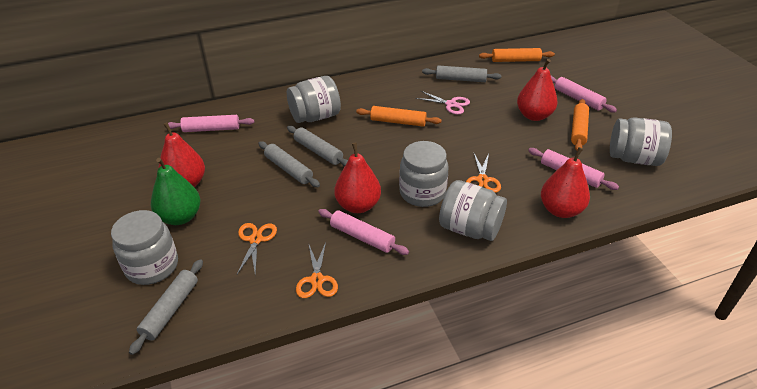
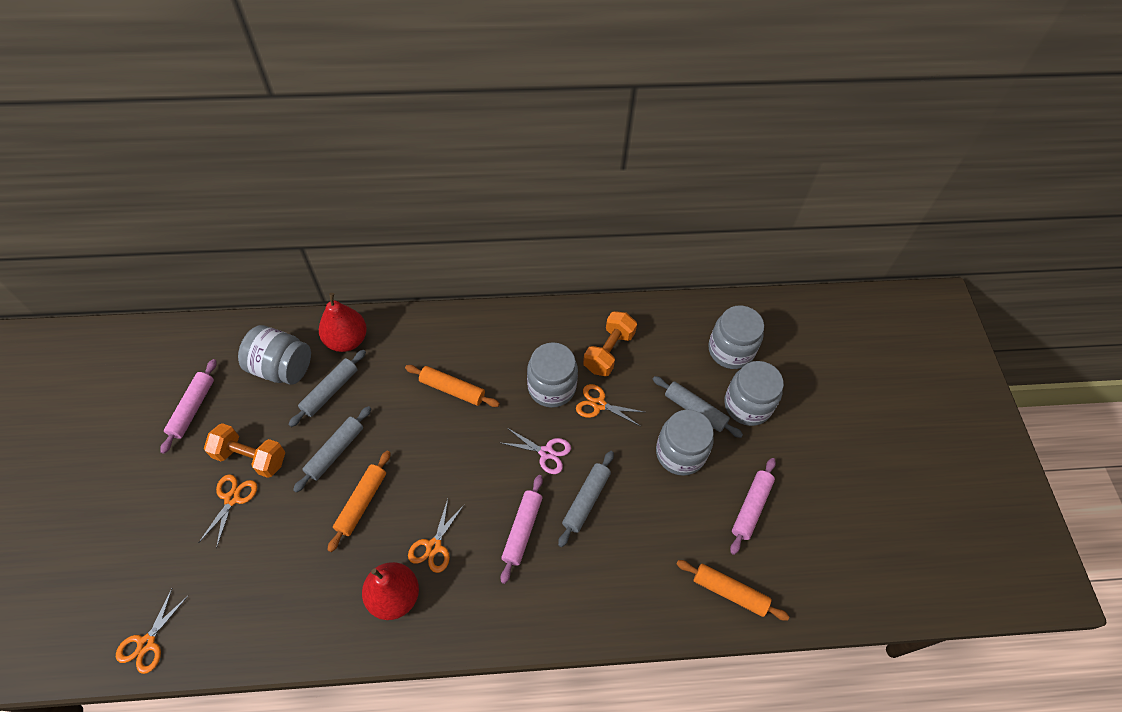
green pear: 1 -> 0
orange dumbbell: 0 -> 2
orange scissors: 3 -> 4
pink rolling pin: 4 -> 3
red pear: 4 -> 2

